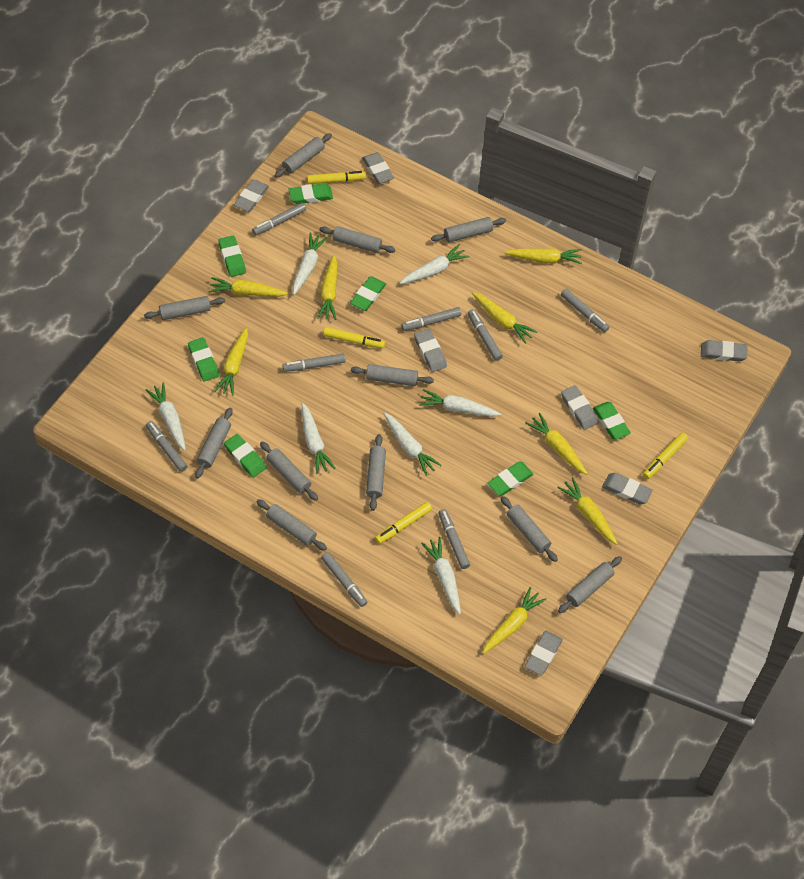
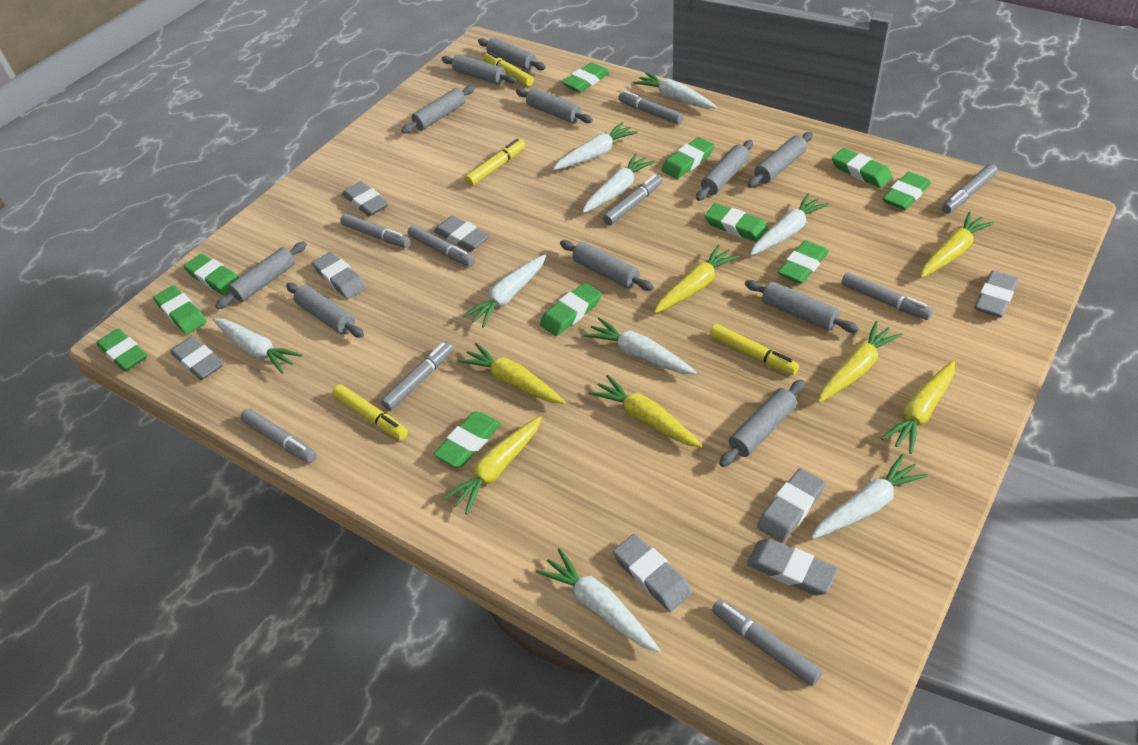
green eraser: 7 -> 11
grey eraser: 7 -> 8
grey marker: 8 -> 9
white carrot: 7 -> 9
yellow carrot: 8 -> 7

